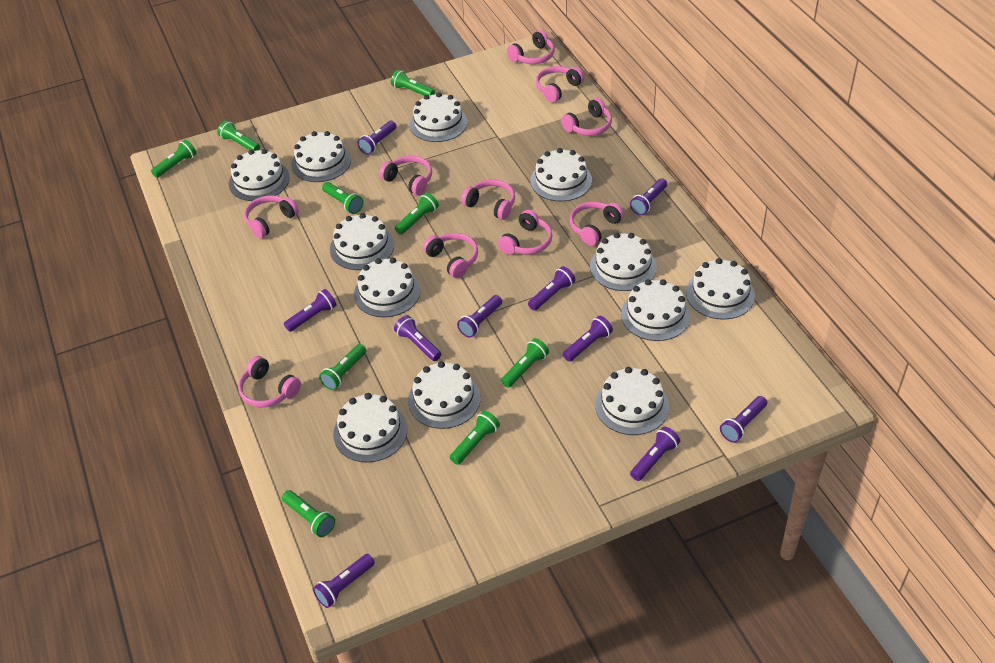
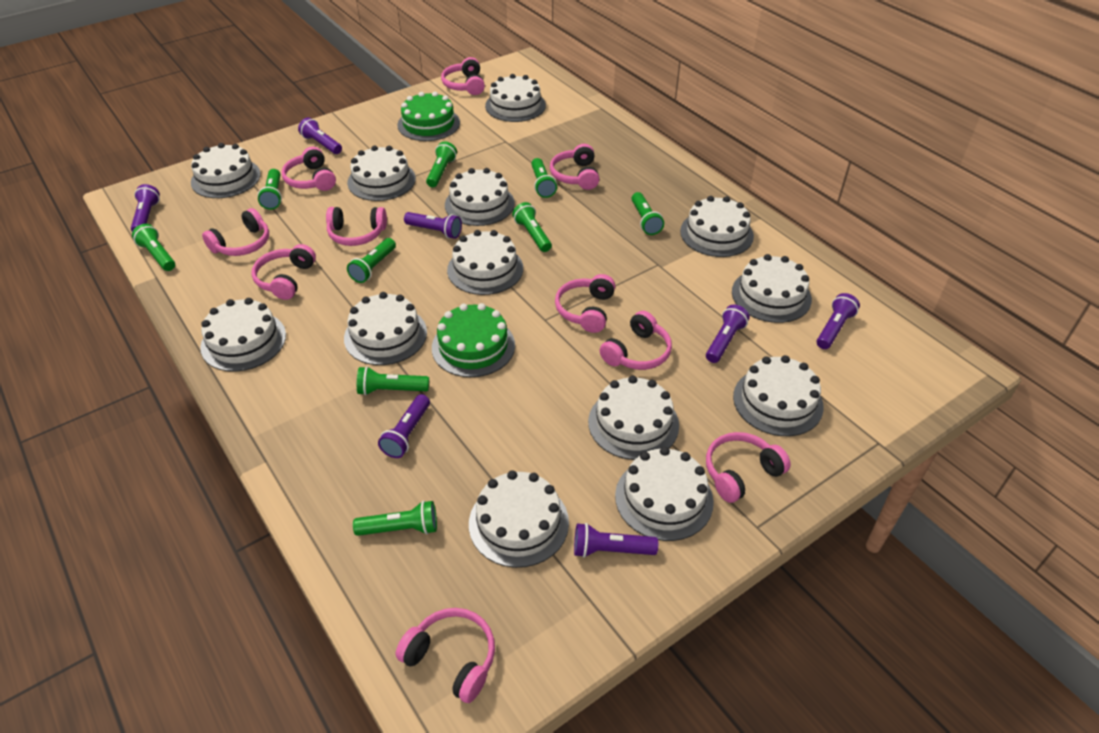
green cake: 0 -> 2
purple flashlight: 10 -> 7
white cake: 12 -> 13

